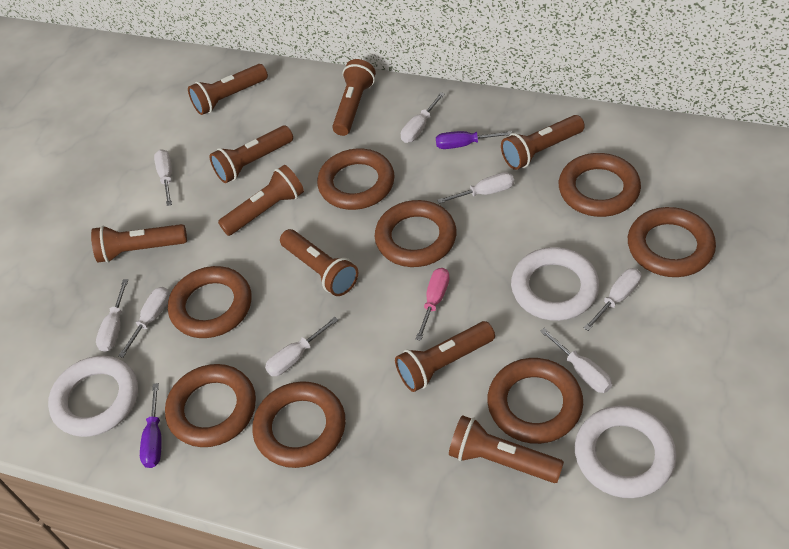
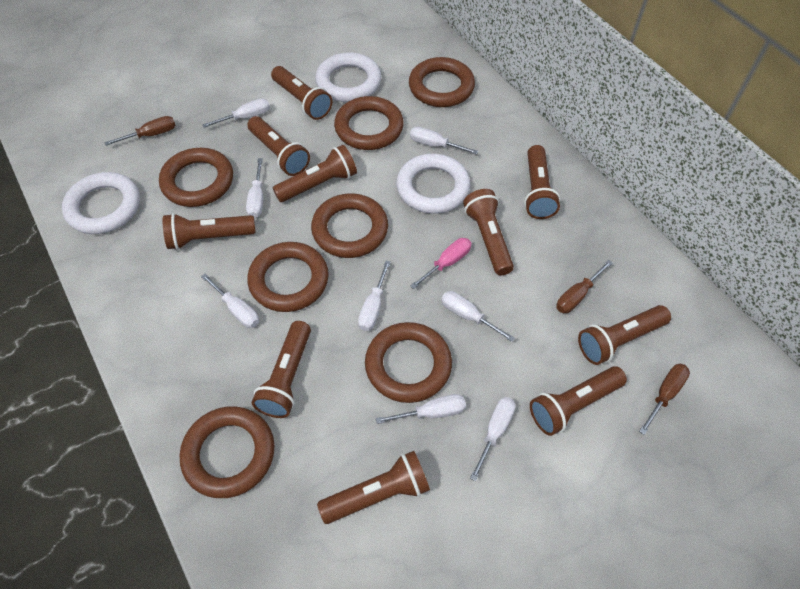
brown flashlight: 9 -> 10
brown ring: 8 -> 7
brown screwdriver: 0 -> 3
purple screwdriver: 2 -> 0

